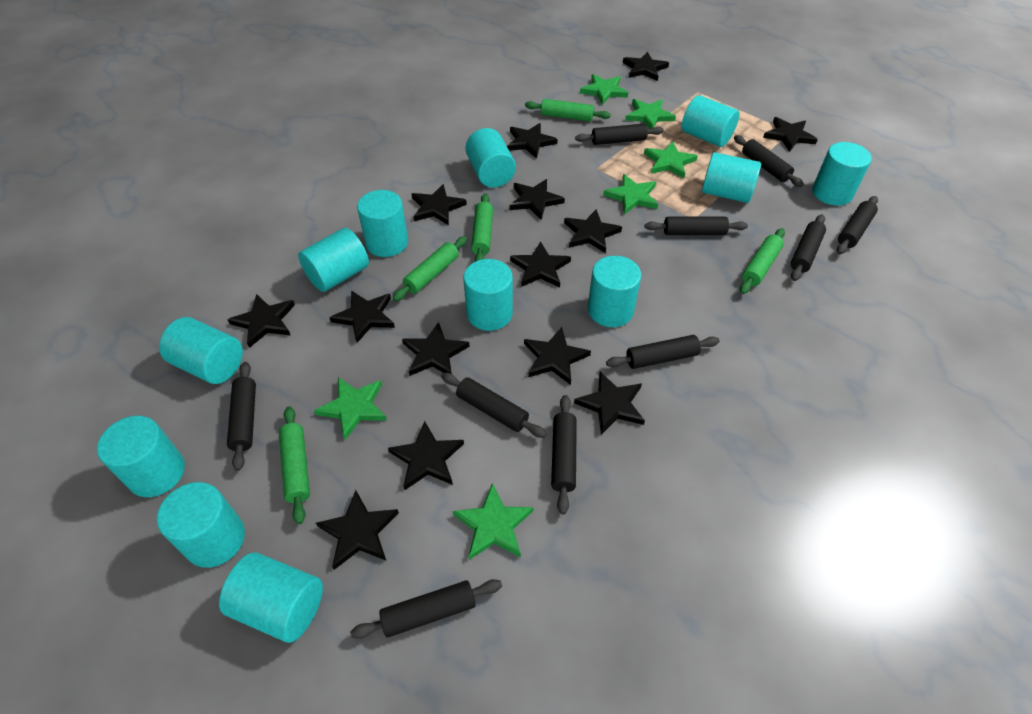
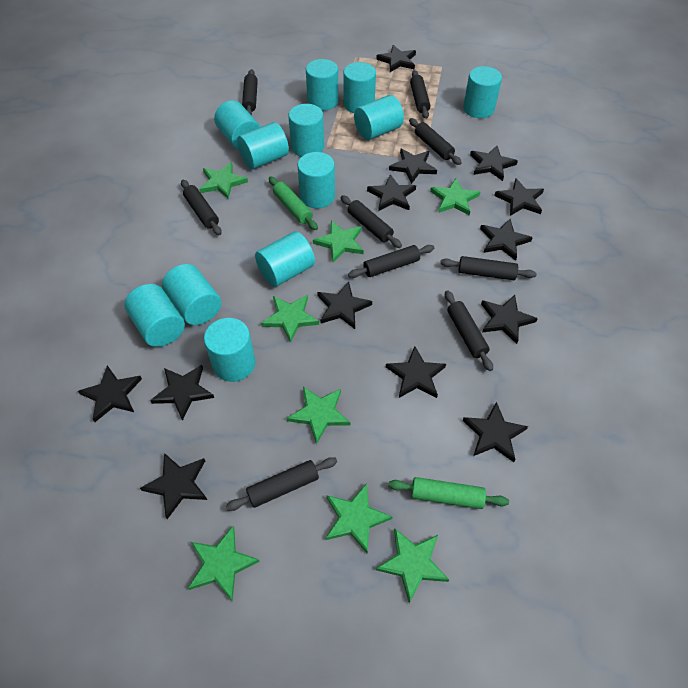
black rolling pin: 10 -> 9
black star: 14 -> 13
green rolling pin: 5 -> 2
green star: 6 -> 8

